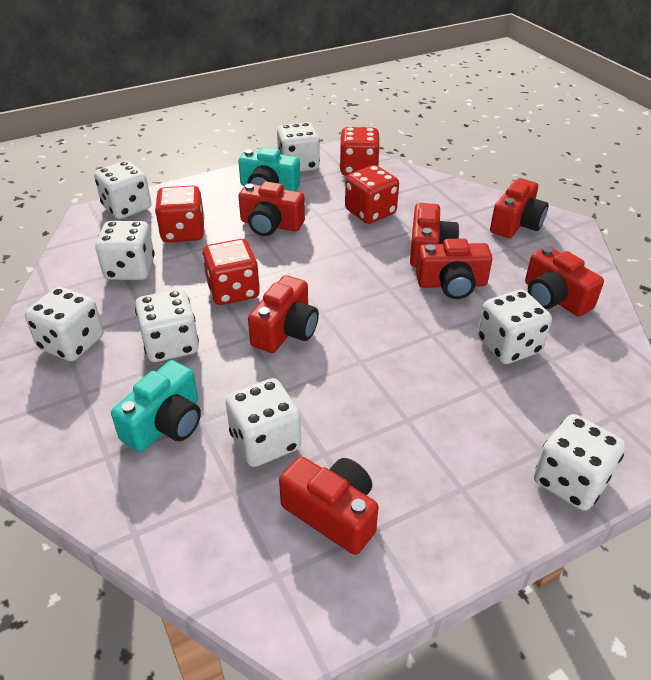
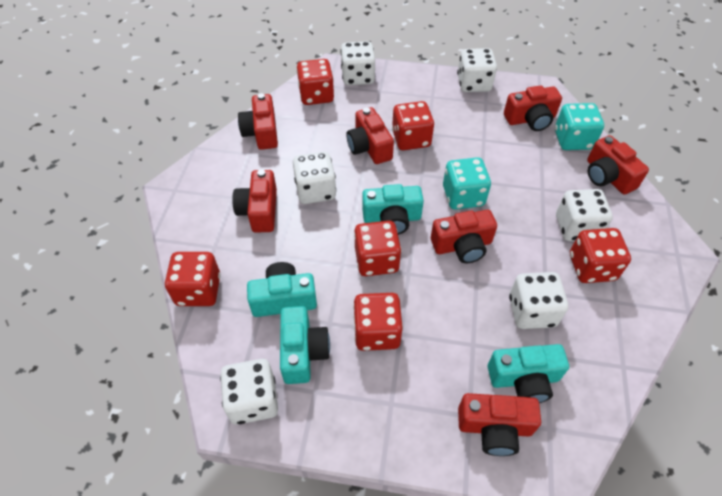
red dice: 4 -> 6
turquoise camera: 2 -> 4
turquoise dice: 0 -> 2
white dice: 8 -> 6

